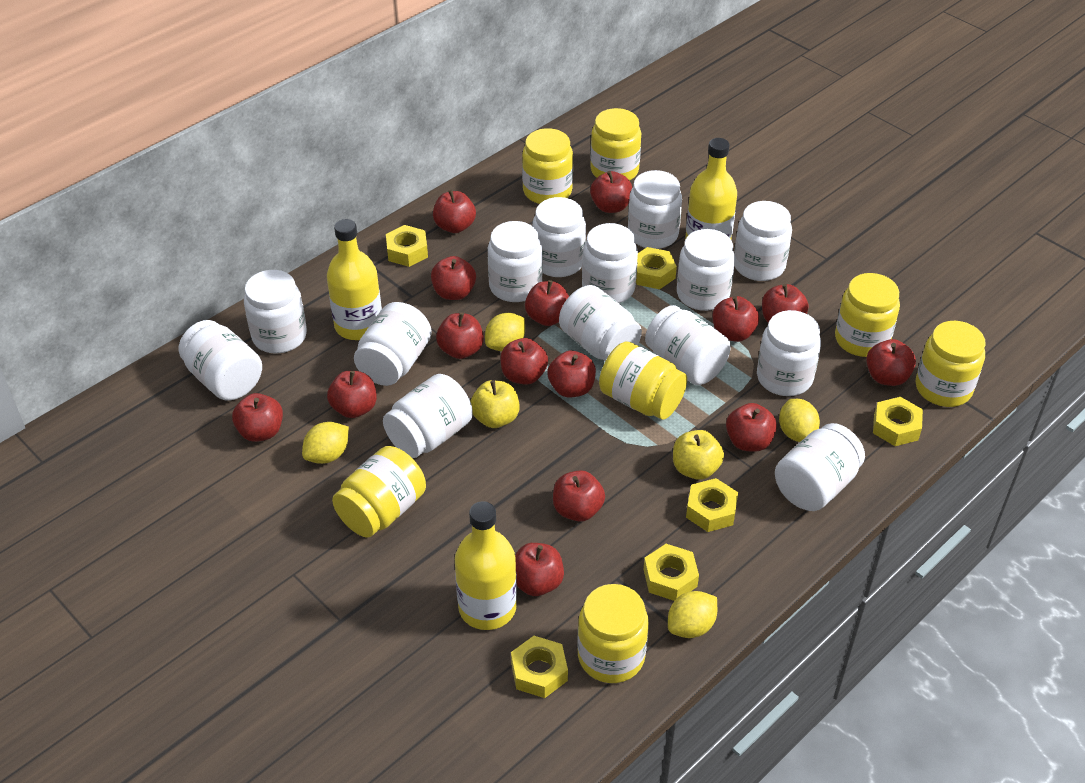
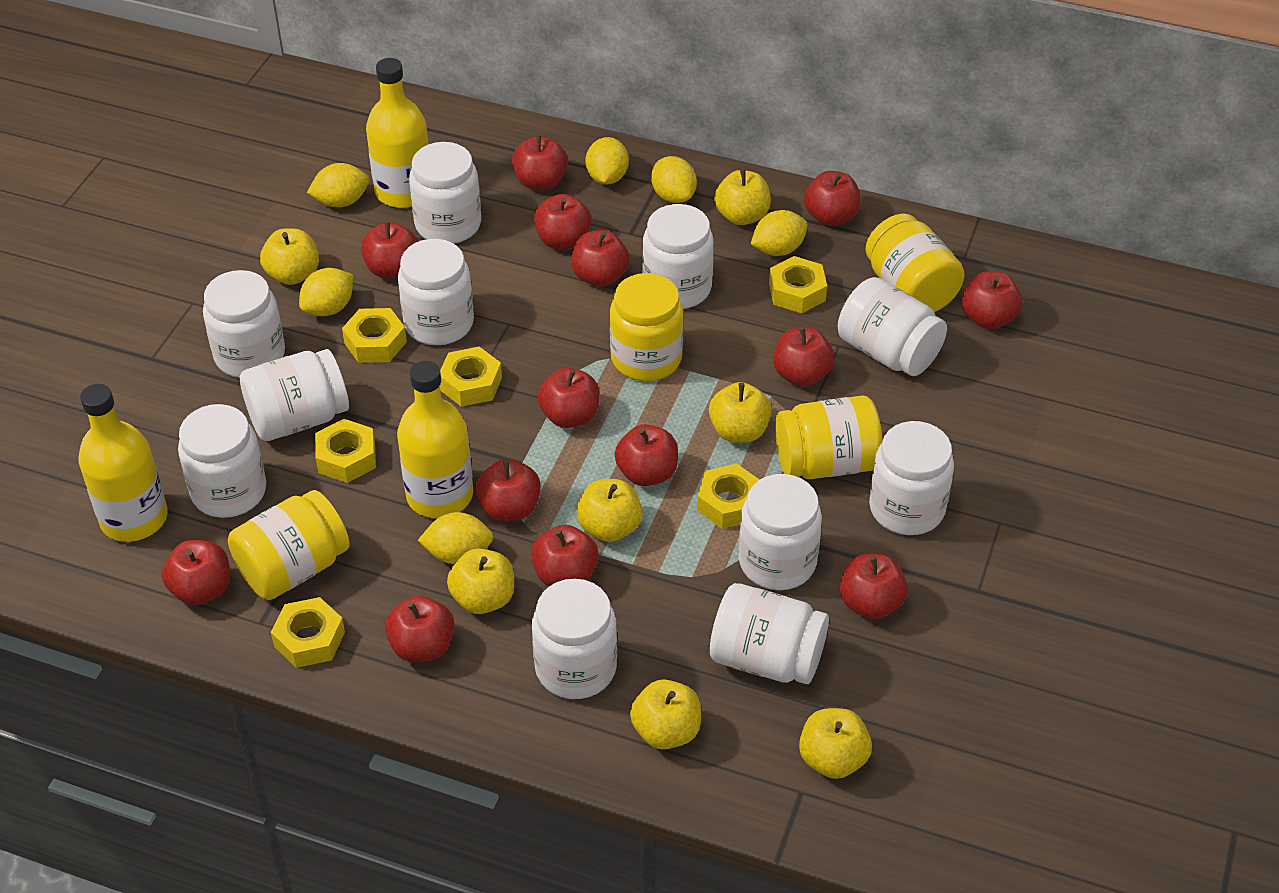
red apple: 15 -> 14
white jar: 14 -> 11
yellow apple: 2 -> 7
yellow jar: 7 -> 4
yellow lemon: 4 -> 6

